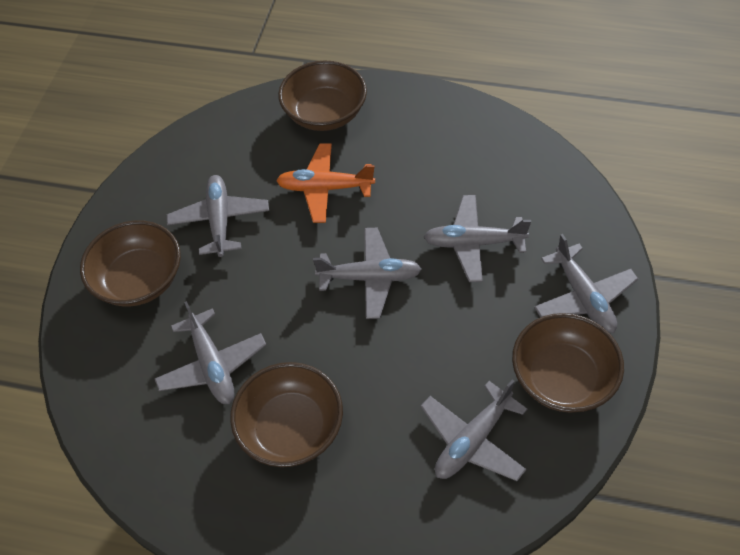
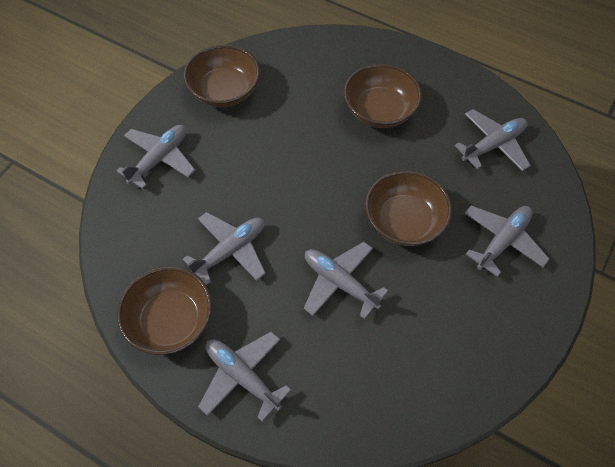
orange plane: 1 -> 0

